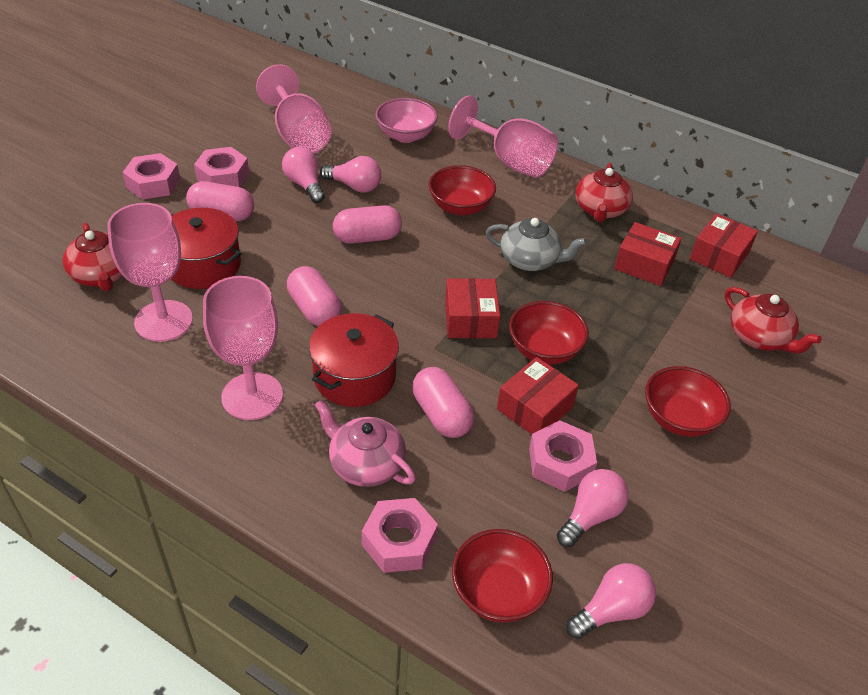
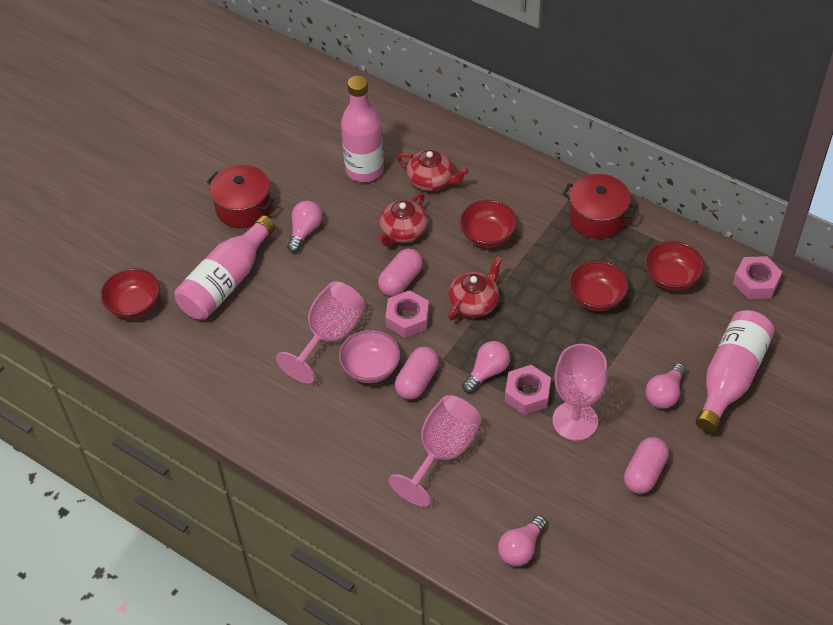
grey teapot: 1 -> 0
pink bottle: 0 -> 3
pink capsule: 4 -> 3
pink goblet: 4 -> 3
pink nut: 4 -> 3
pink teapot: 1 -> 0
red box: 4 -> 0

